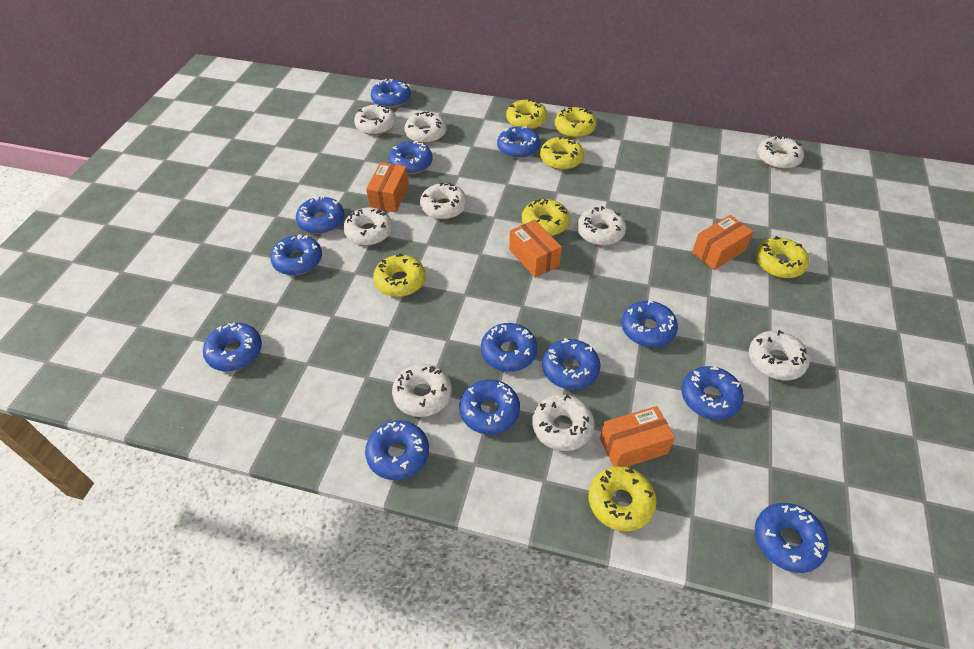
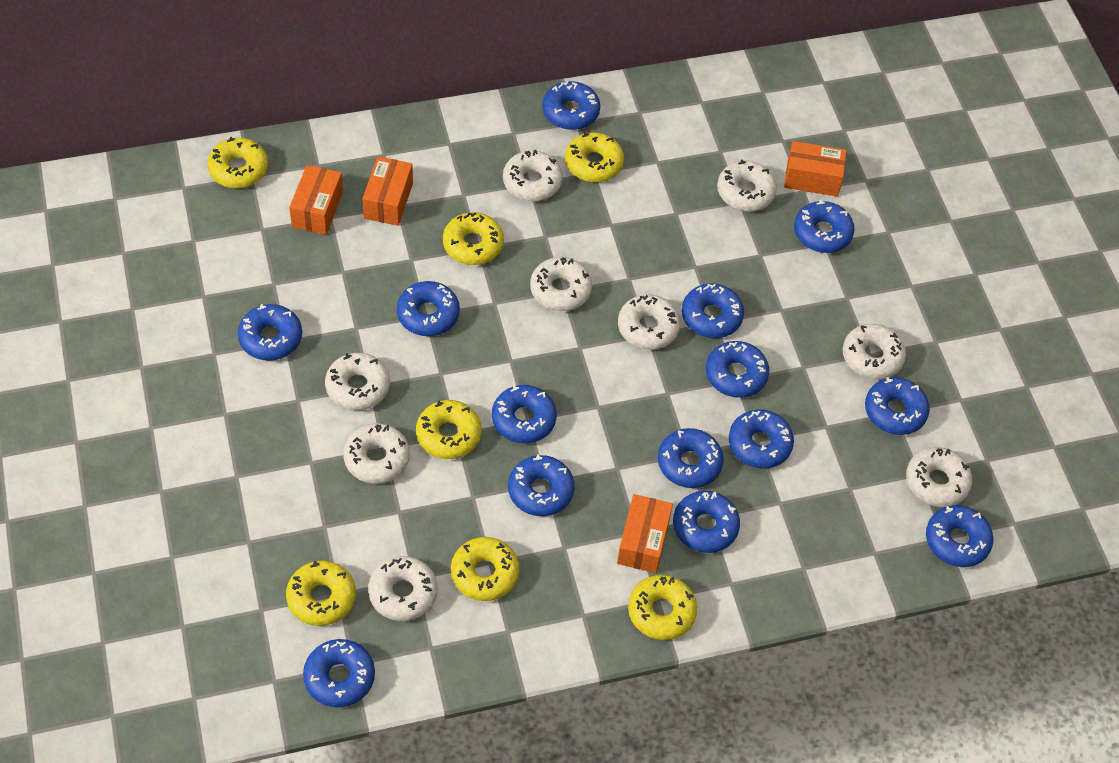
blue donut: 13 -> 14

